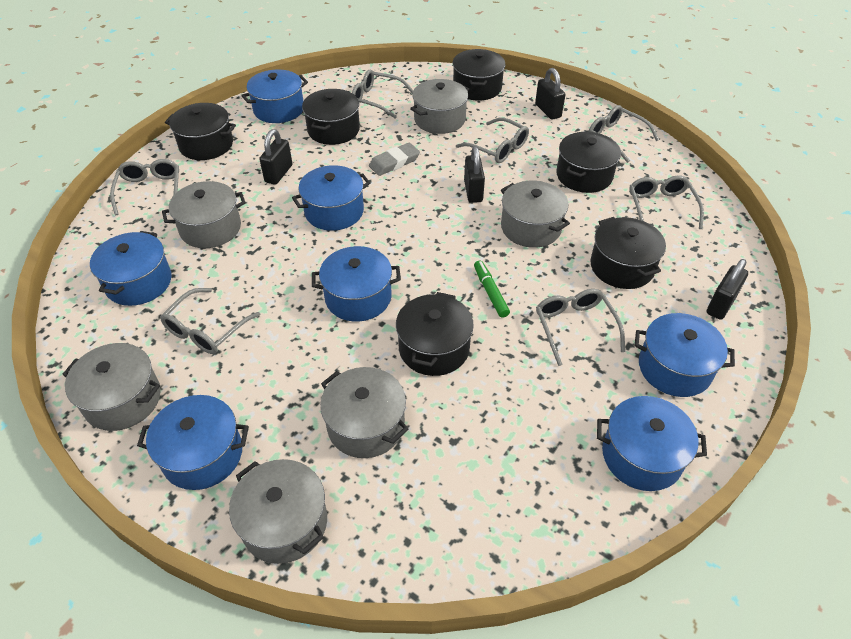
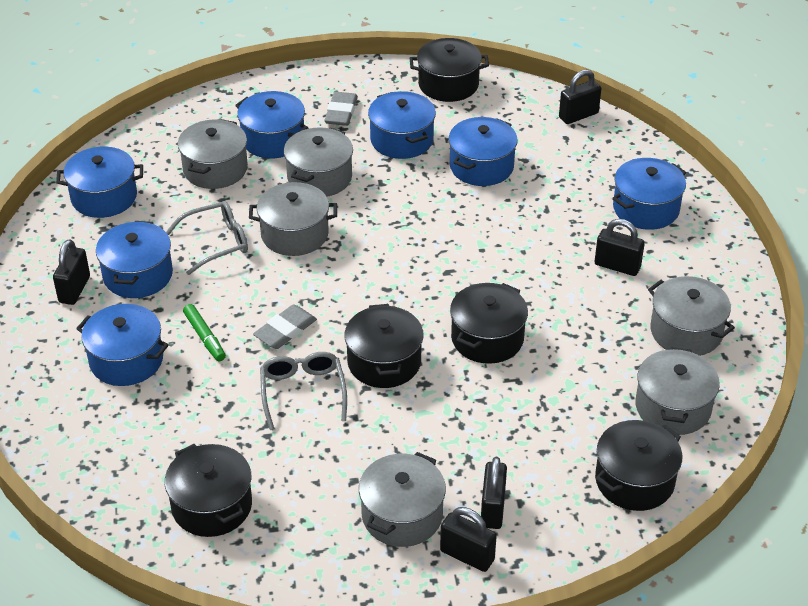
black padlock: 4 -> 5
black pot: 6 -> 5
grey eraser: 1 -> 2
grey glasses: 7 -> 2

